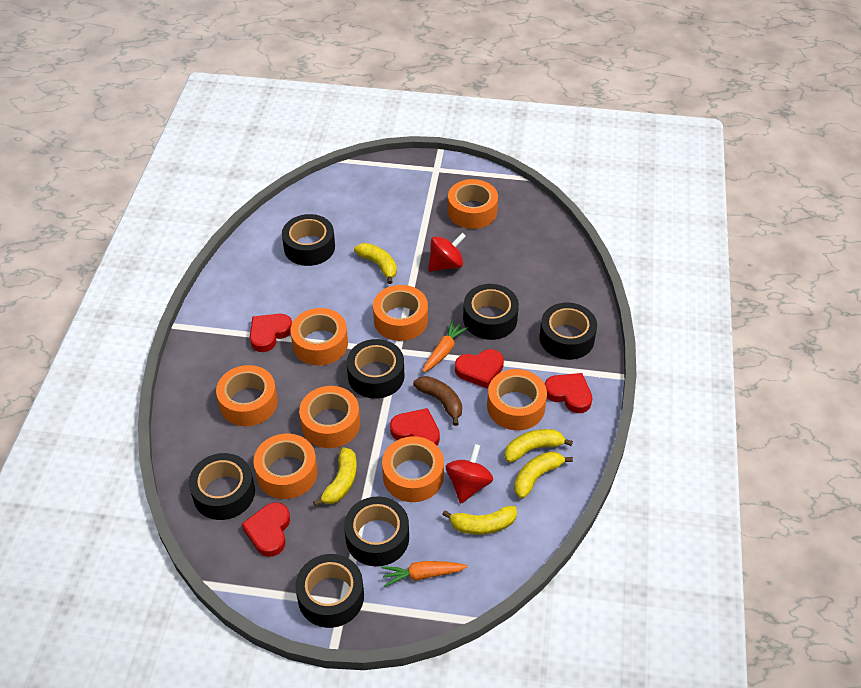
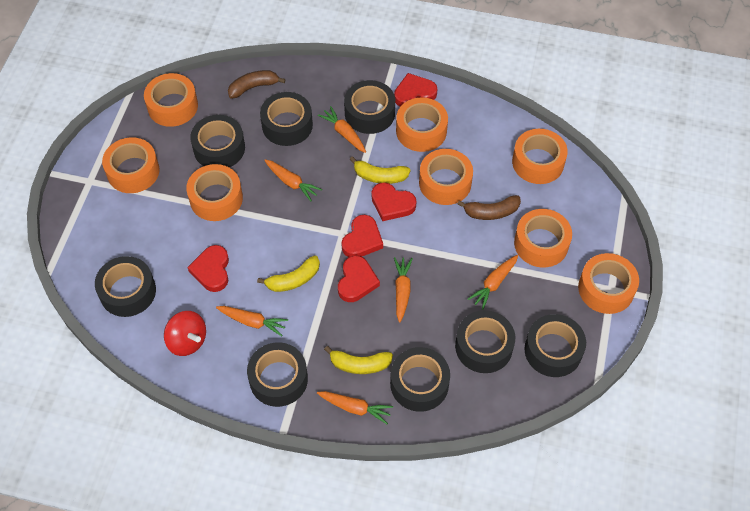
black tape: 7 -> 8
brown banana: 1 -> 2
orange carrot: 2 -> 6
red spinning top: 2 -> 1
yellow banana: 5 -> 3

